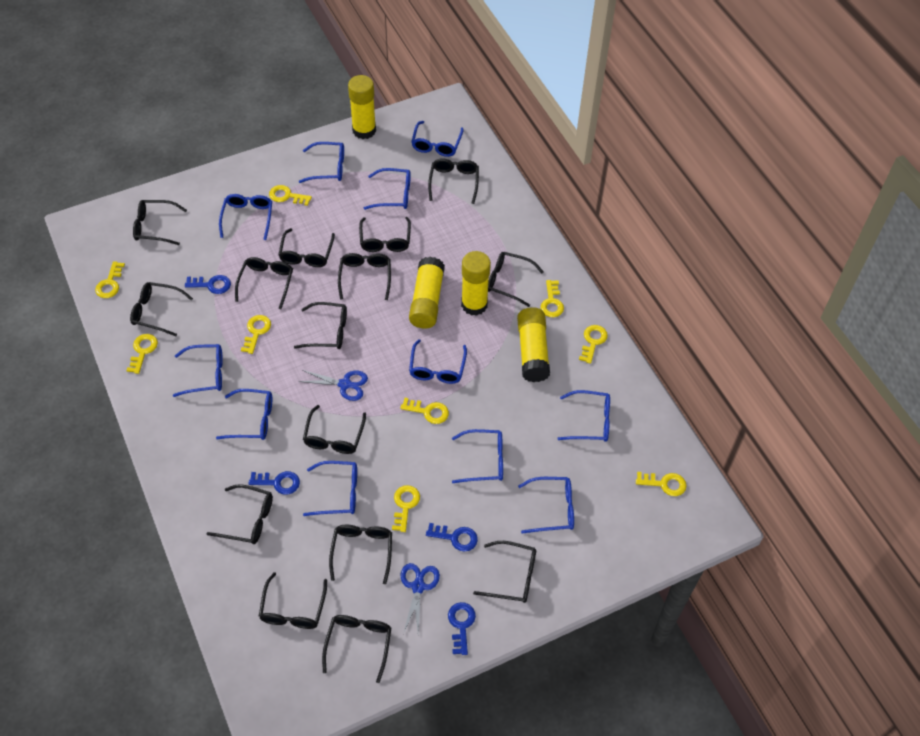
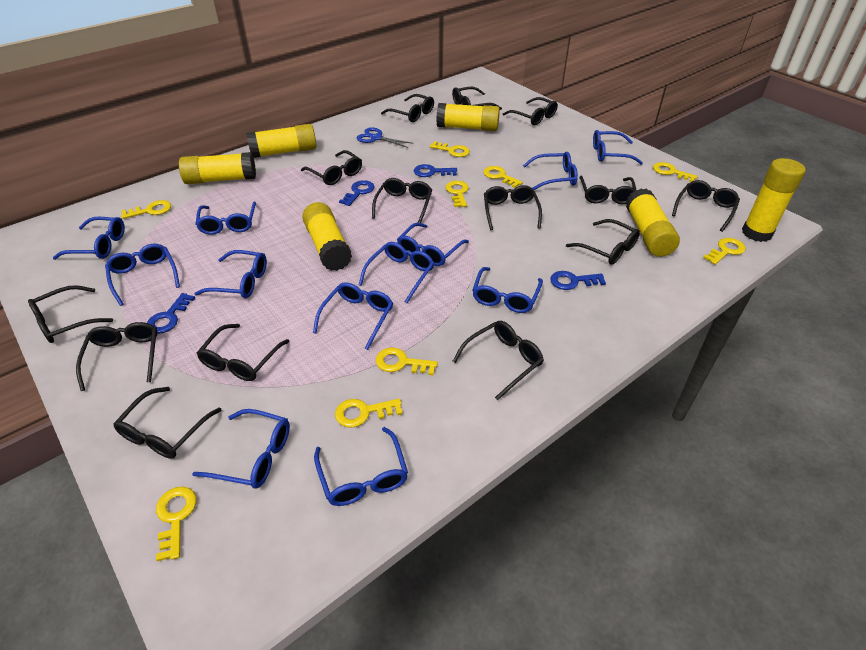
black glasses: 15 -> 14
blue glasses: 11 -> 12
blue scissors: 2 -> 1
yellow glue stick: 4 -> 6

